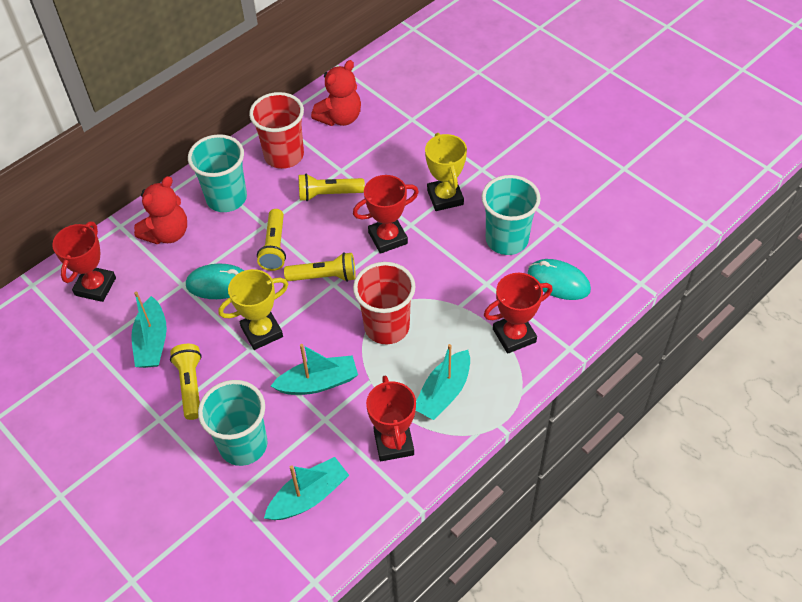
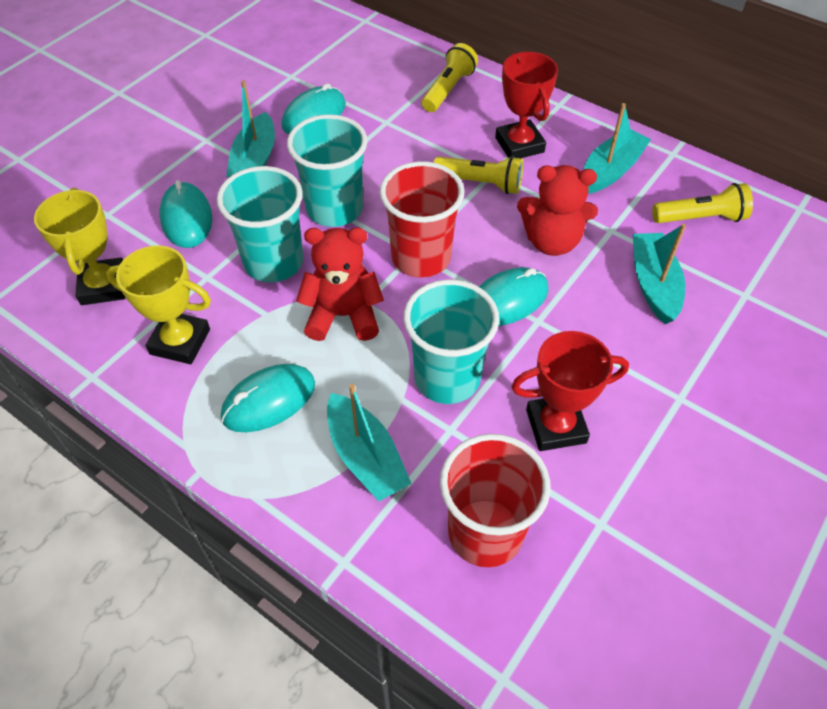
red trophy: 4 -> 2
turquoise mouse: 2 -> 4
yellow flashlight: 4 -> 3

